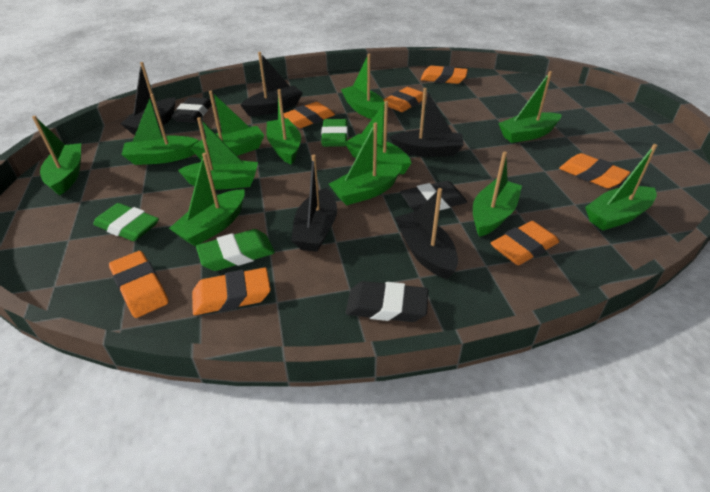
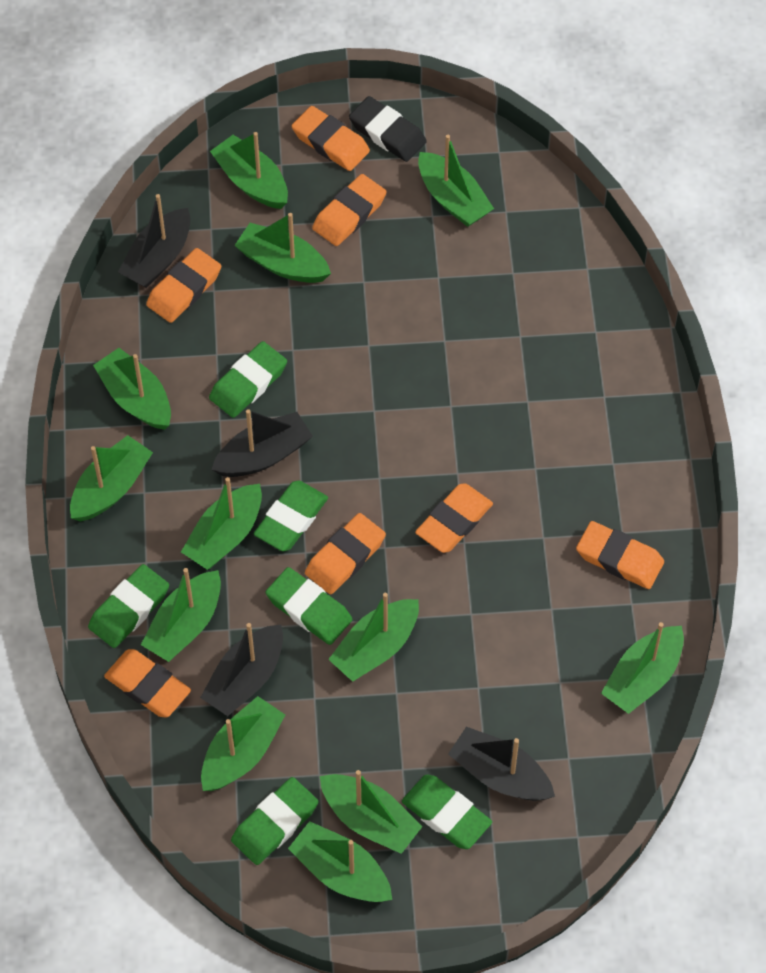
black boat: 5 -> 4
black eraser: 3 -> 1
green eraser: 3 -> 6

